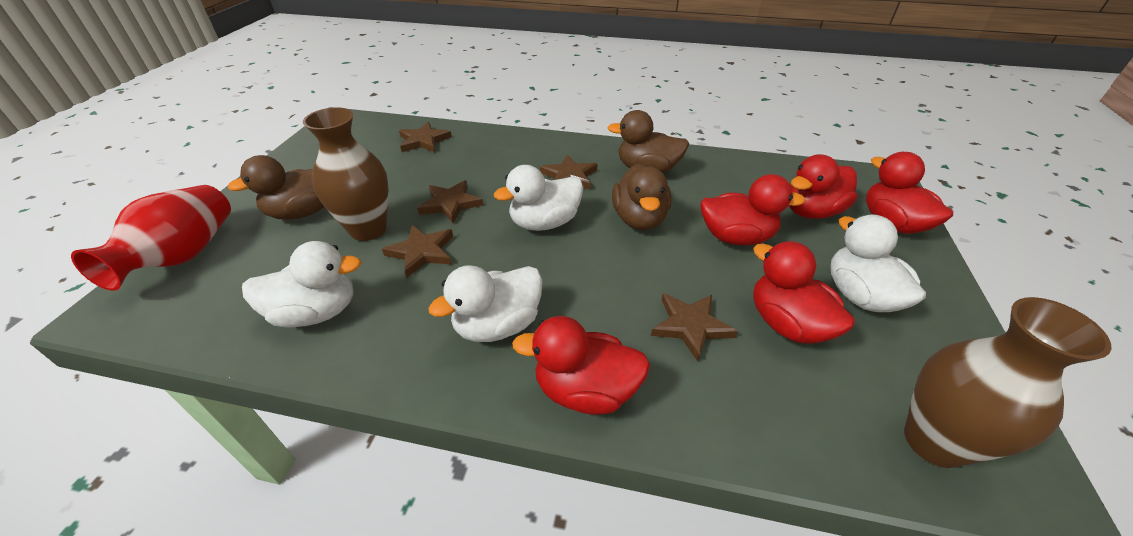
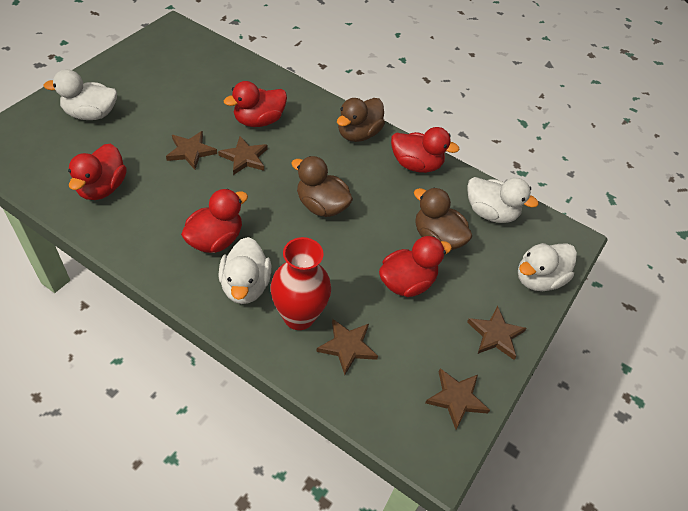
brown vase: 2 -> 0

